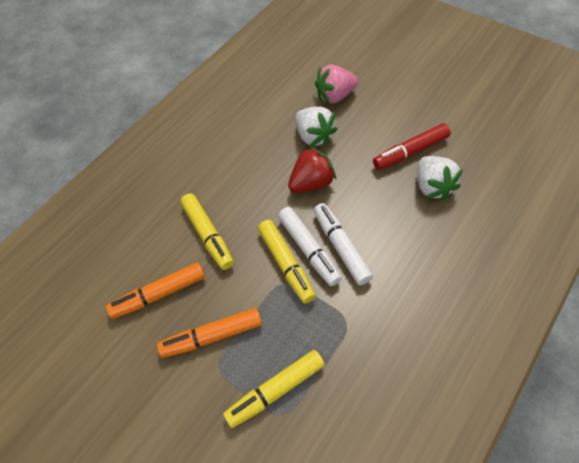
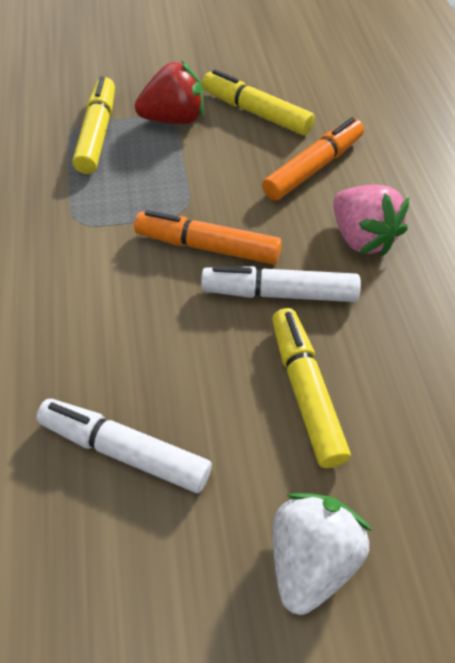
red marker: 1 -> 0
white strawberry: 2 -> 1

